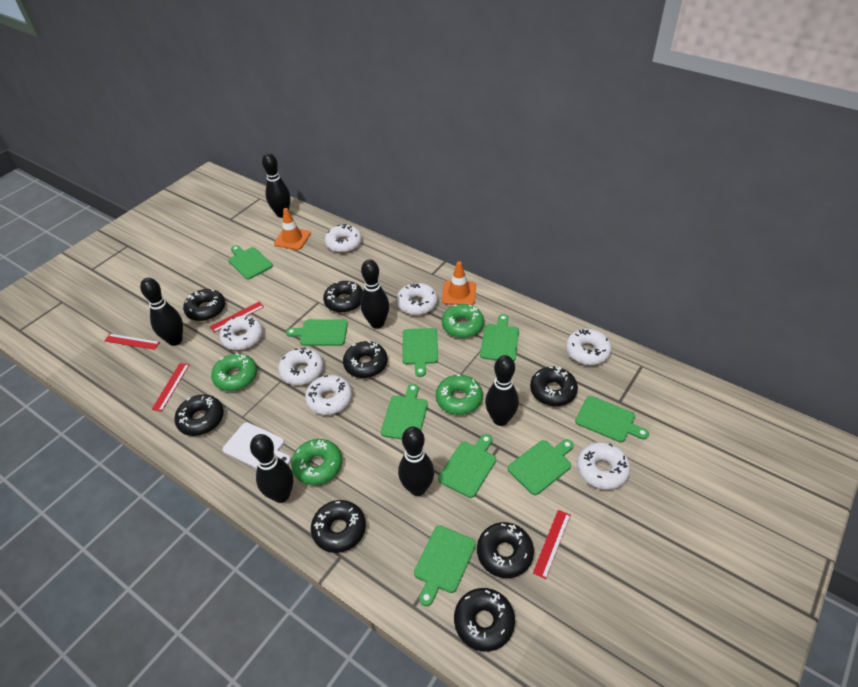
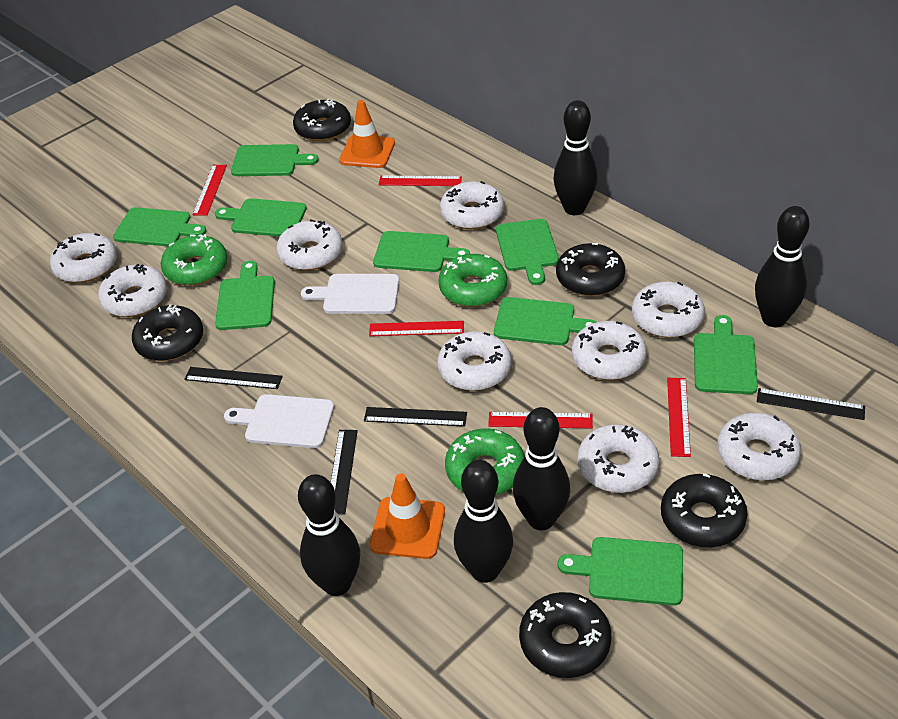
black bowling pin: 6 -> 5
black donut: 8 -> 5
black ruler: 0 -> 4
green donut: 4 -> 3
red ruler: 4 -> 5
white cutting board: 1 -> 2
white donut: 7 -> 9

